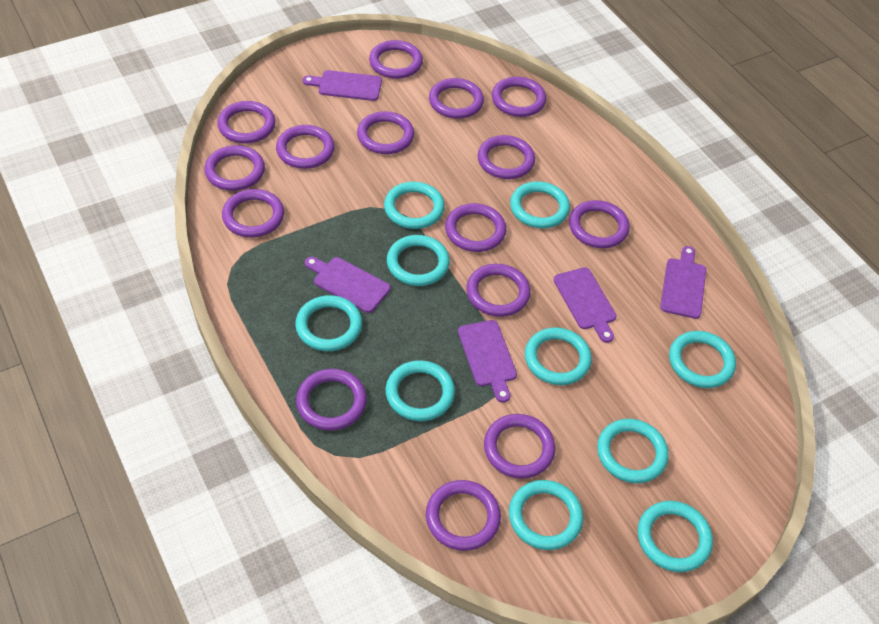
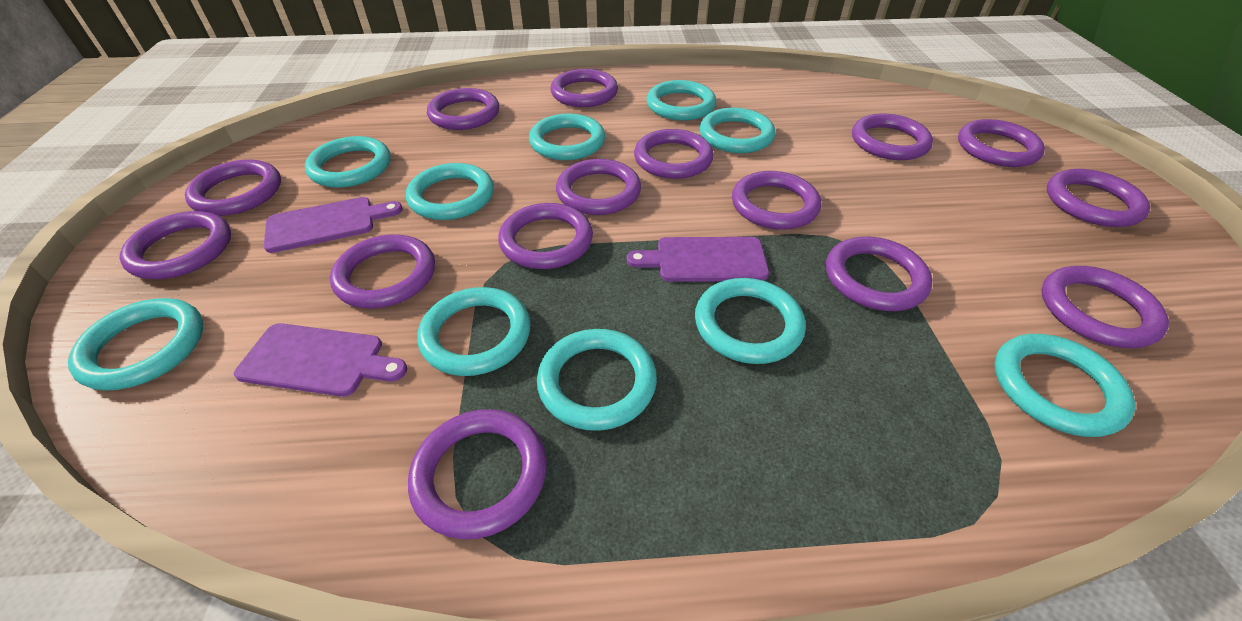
purple cutting board: 5 -> 3

